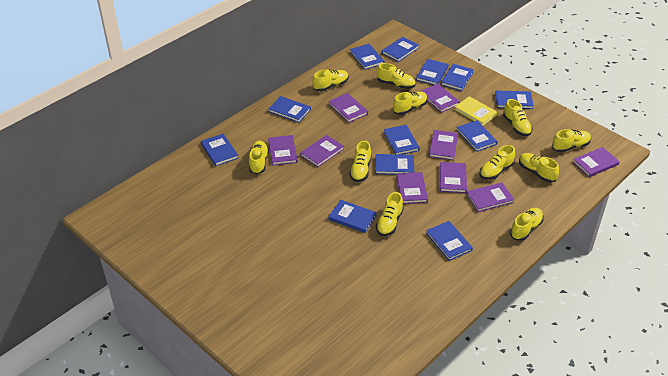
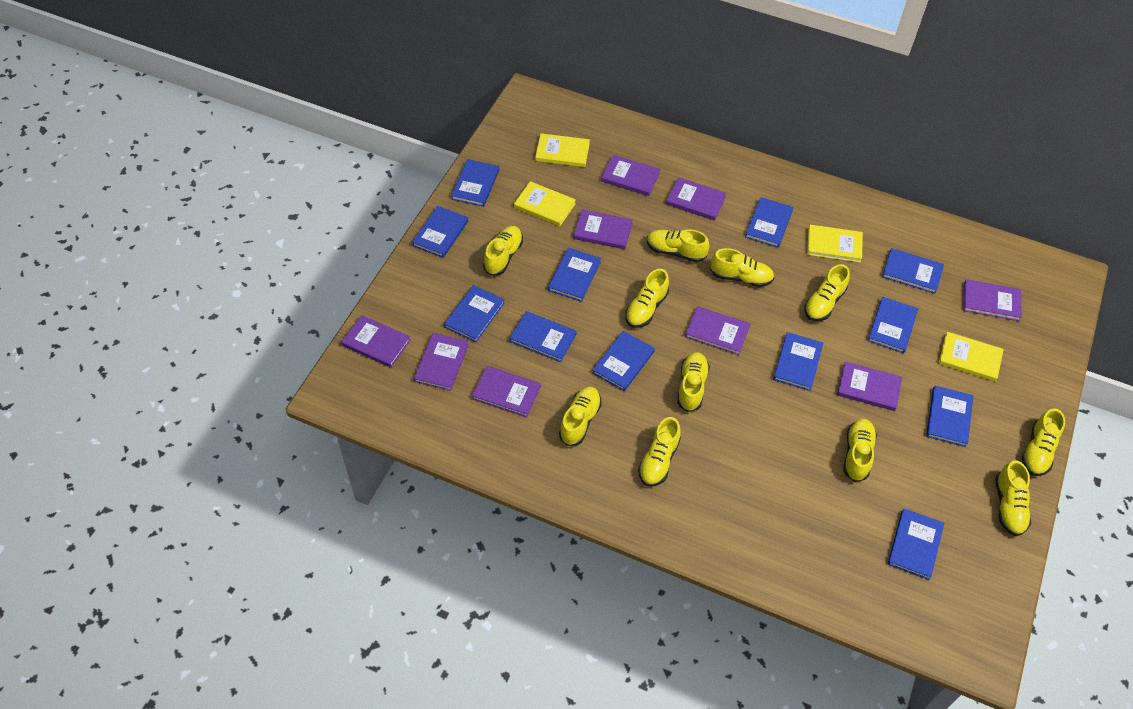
yellow book: 1 -> 4

